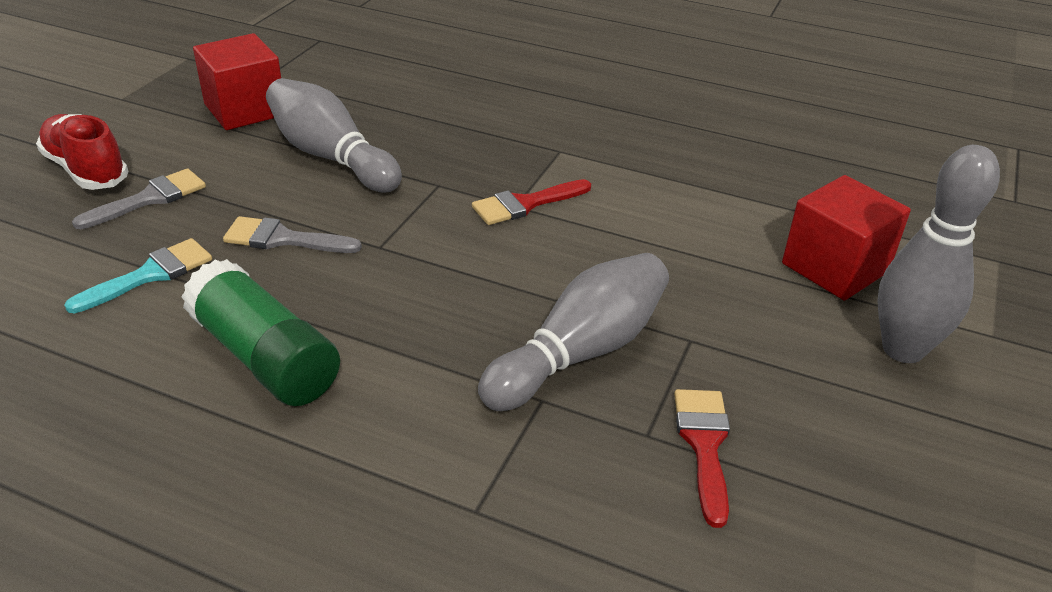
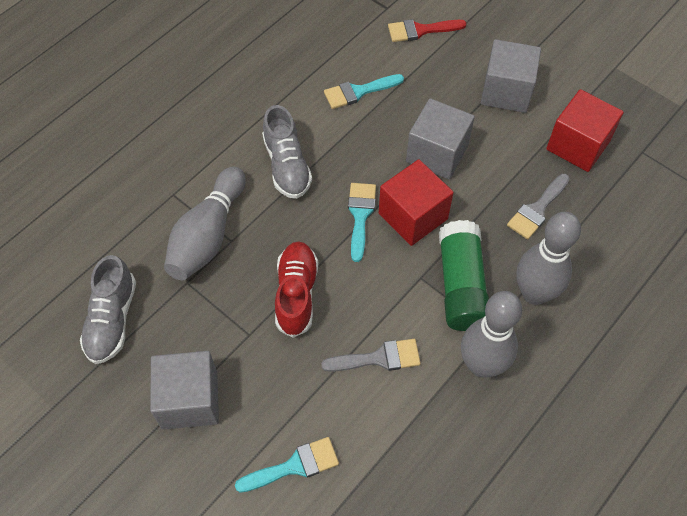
grey cube: 0 -> 3
grey shoe: 0 -> 2
red brush: 2 -> 1
turquoise brush: 1 -> 3

